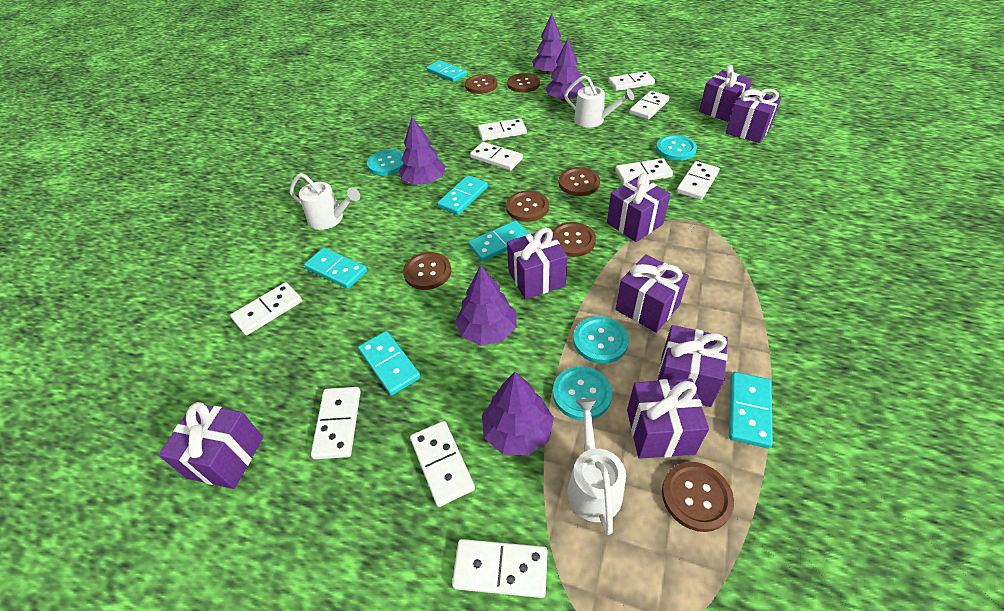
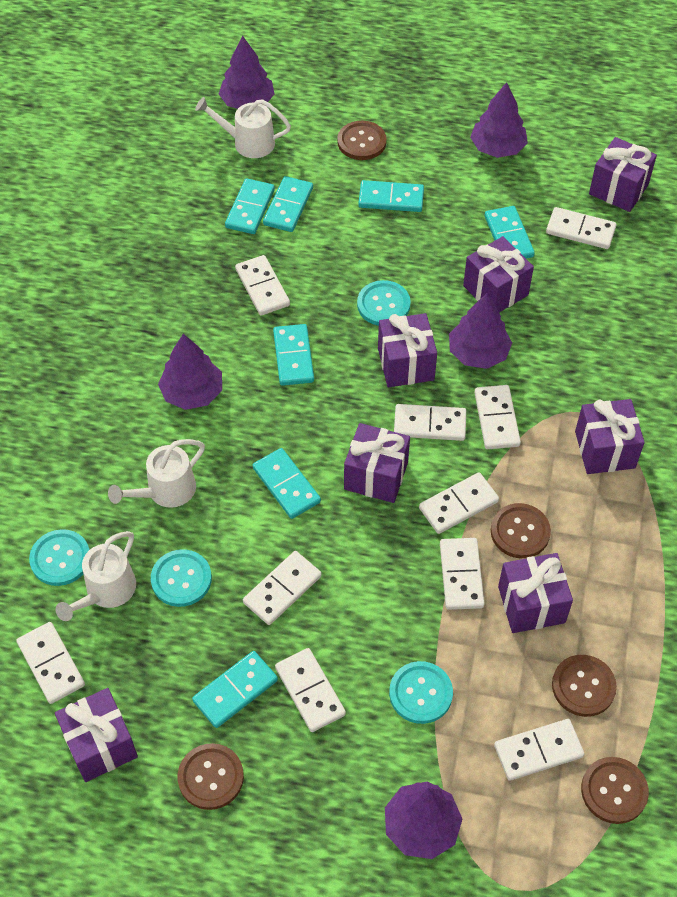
brown button: 7 -> 5
purple gift: 8 -> 7
turquoise domino: 6 -> 7

